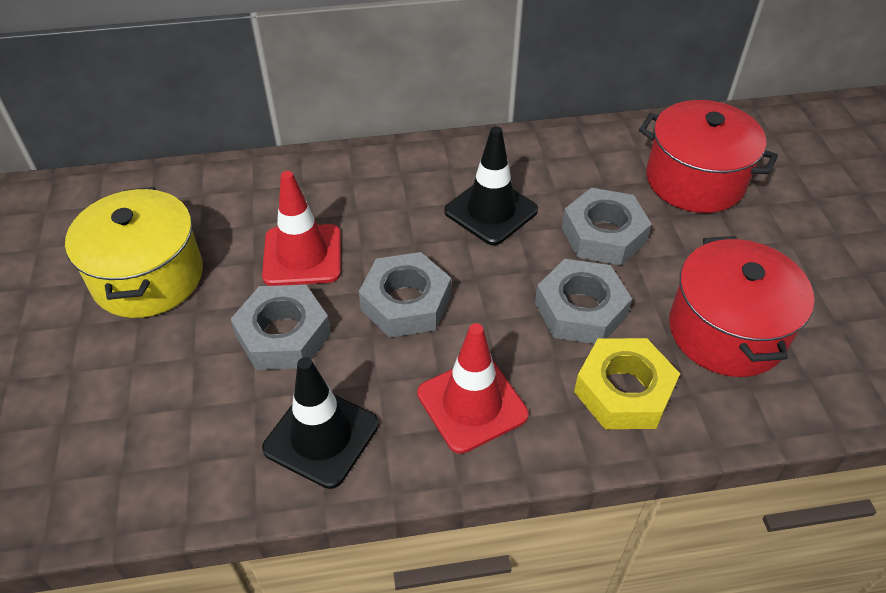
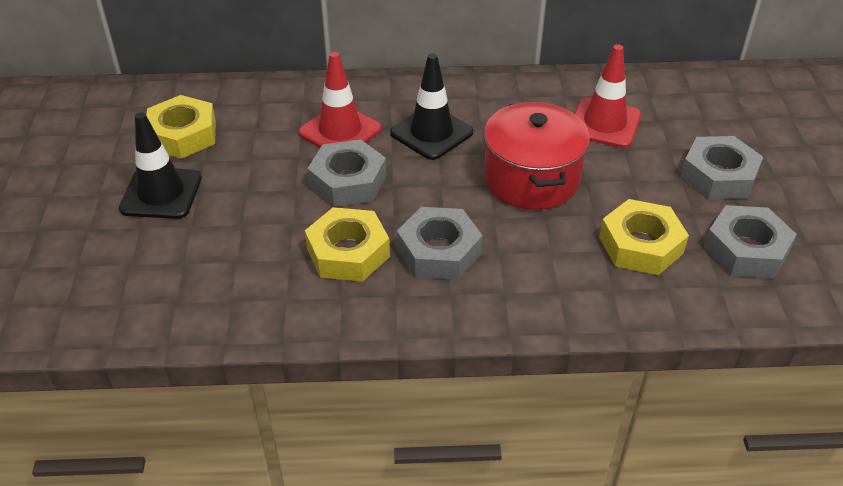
red pot: 2 -> 1
yellow nut: 1 -> 3
yellow pot: 1 -> 0

